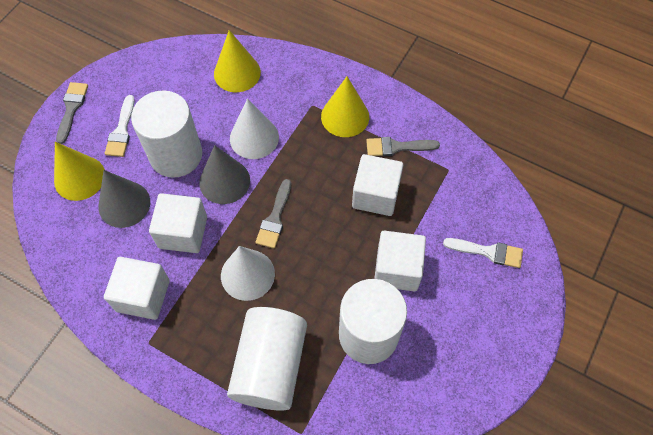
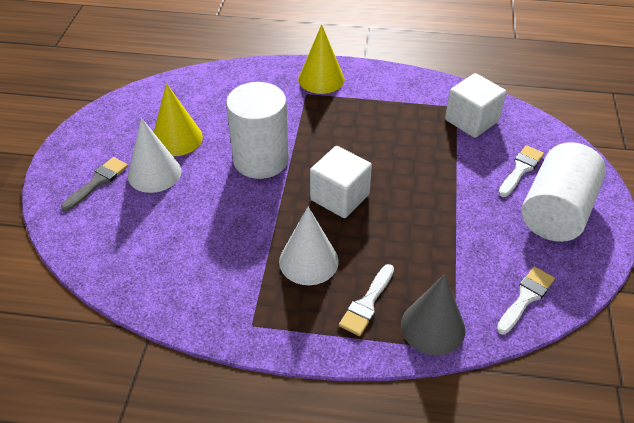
grey brush: 3 -> 1
grey cone: 2 -> 1
white brush: 2 -> 3
white cube: 4 -> 2
white cylinder: 3 -> 2
yellow cone: 3 -> 2

